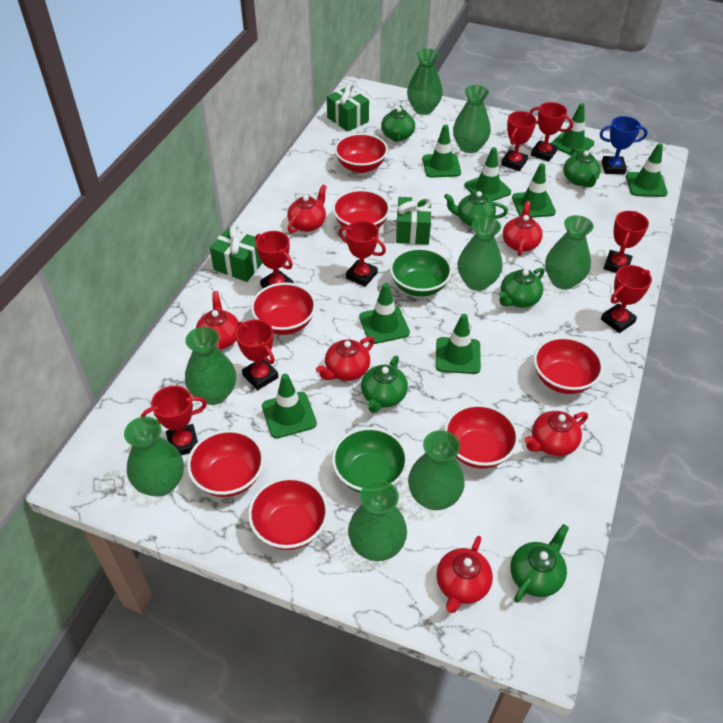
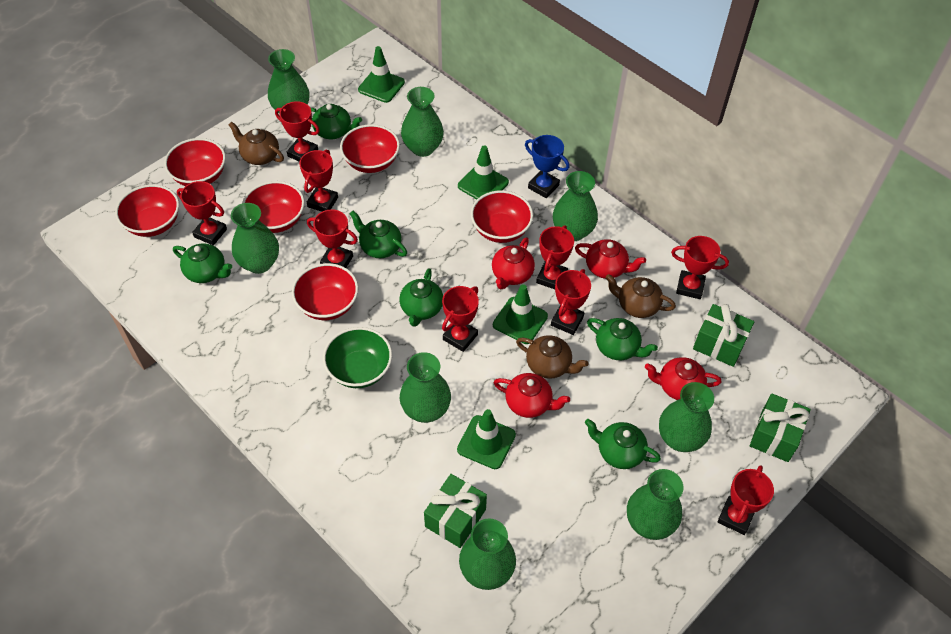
brown teapot: 0 -> 3
green bowl: 2 -> 1
green traffic cone: 8 -> 4
red bowl: 7 -> 6
red teapot: 6 -> 4
red trophy: 8 -> 9

